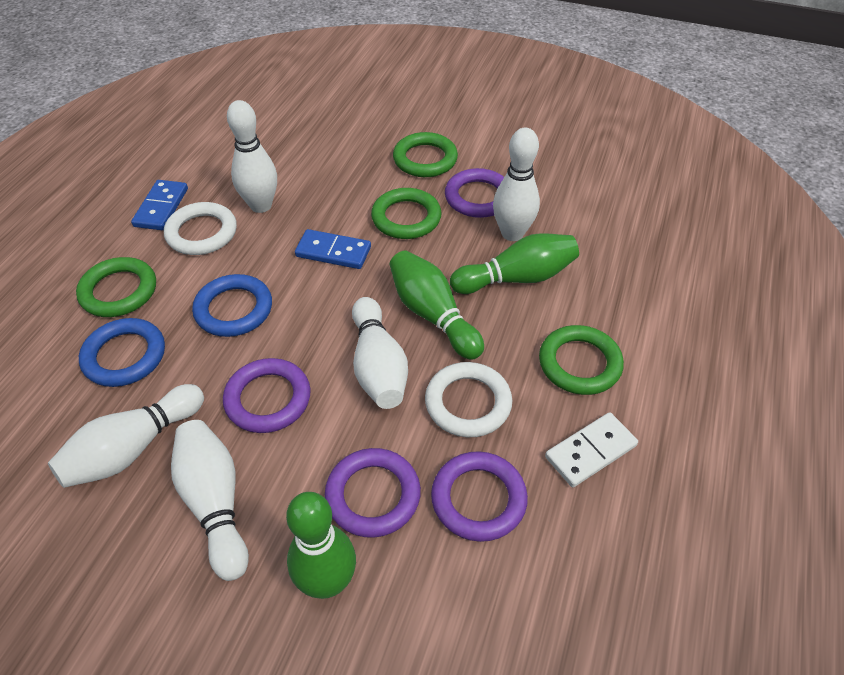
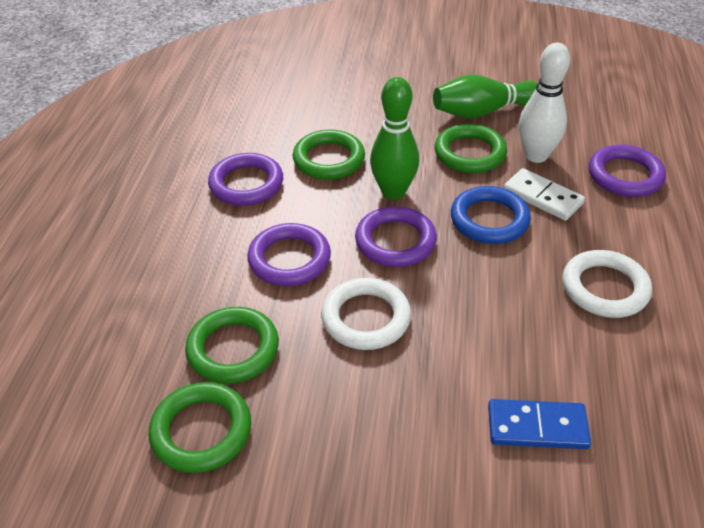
blue domino: 2 -> 1
blue ring: 2 -> 1
green bowling pin: 3 -> 2
white bowling pin: 5 -> 1

